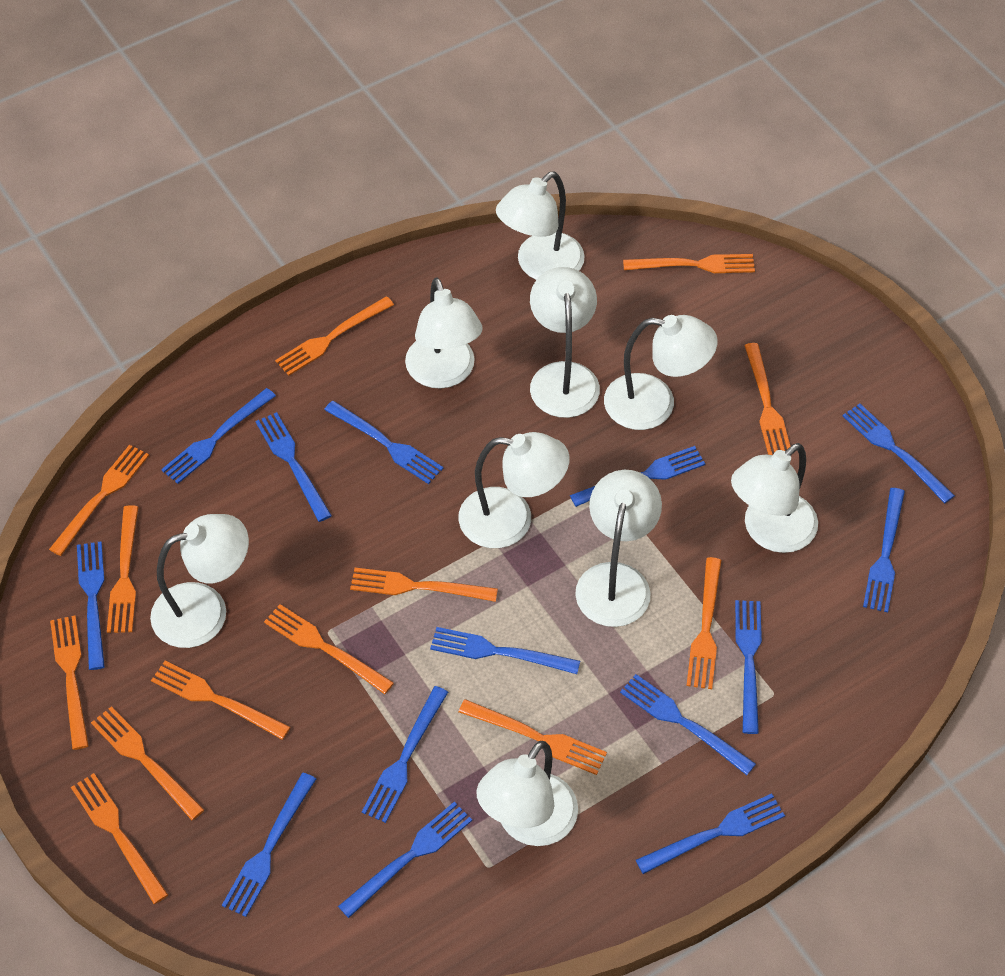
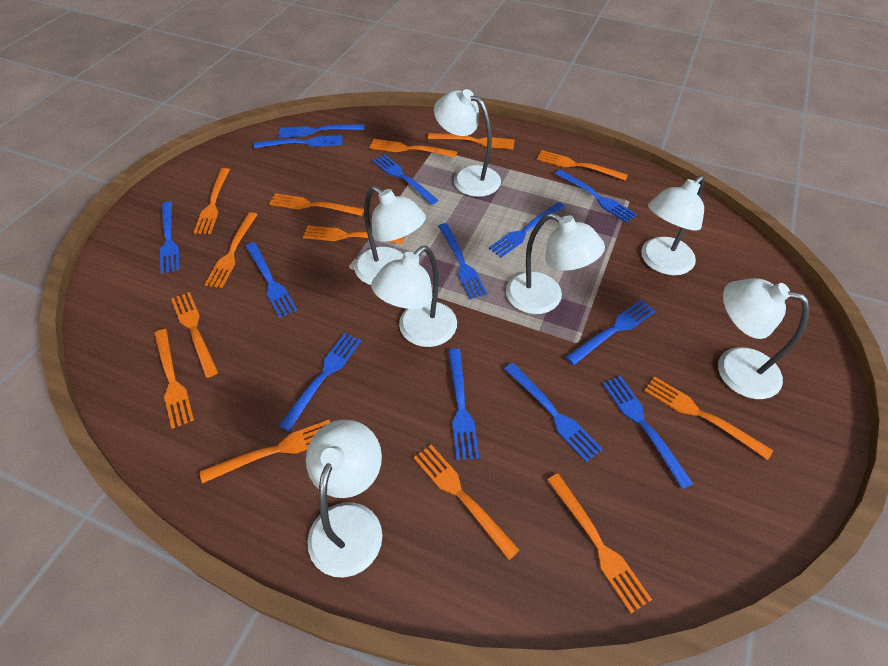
blue fork: 14 -> 13
white lamp: 9 -> 7

